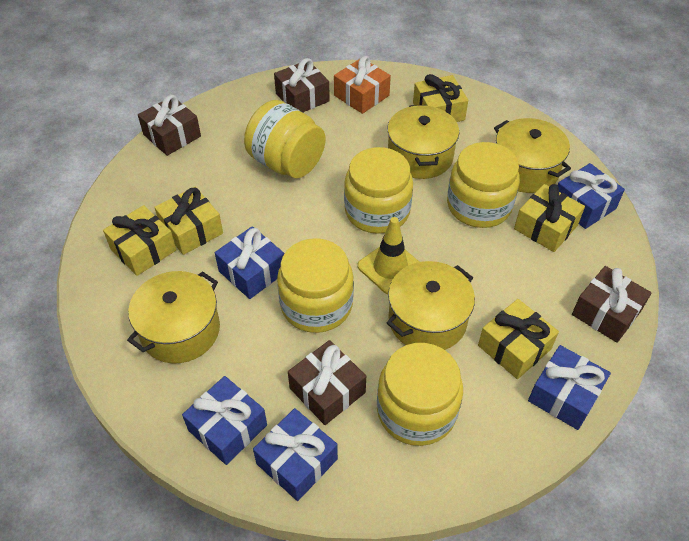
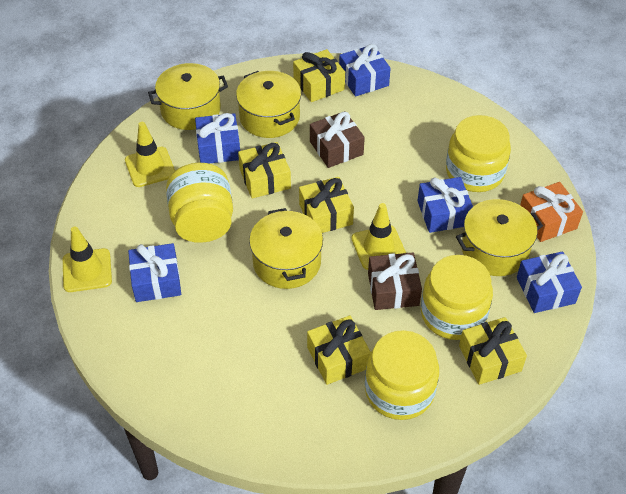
brown gift: 4 -> 2
yellow jar: 5 -> 4
yellow traffic cone: 1 -> 3

